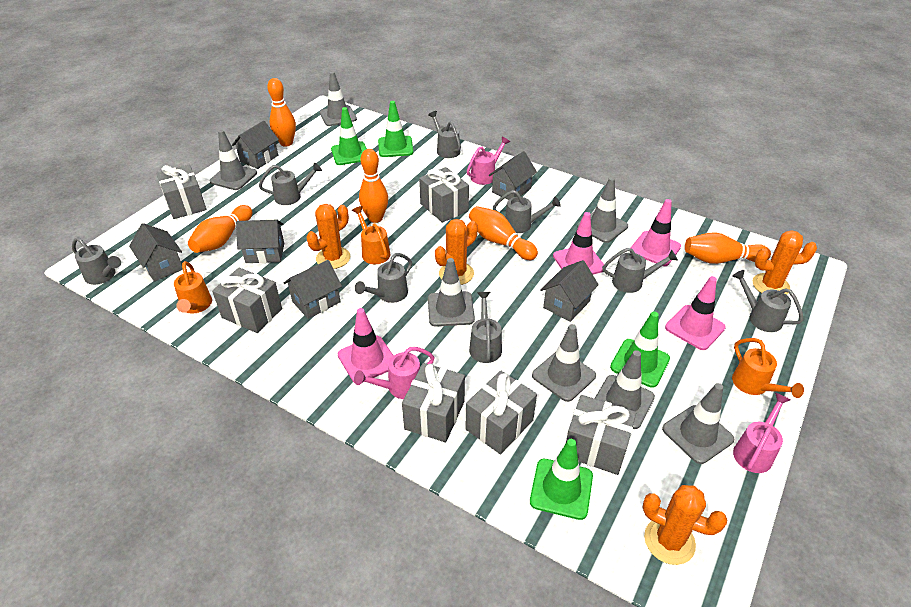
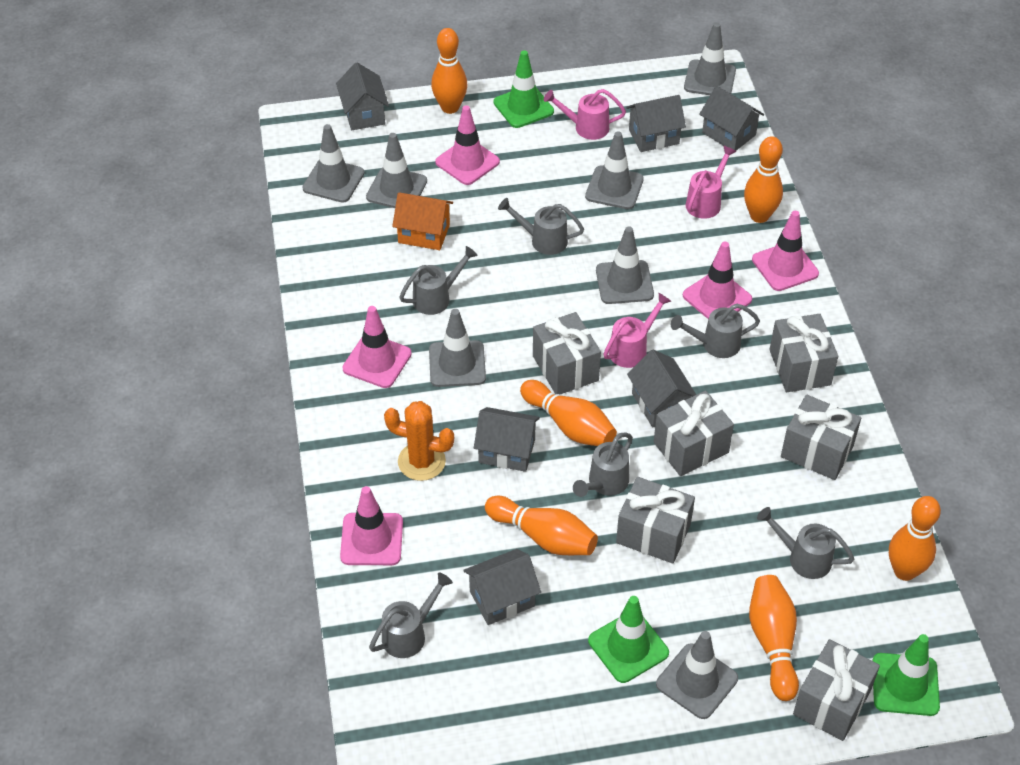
green traffic cone: 4 -> 3
grey watering can: 8 -> 6
orange bowling pin: 5 -> 6
orange cactus: 4 -> 1
orange house: 0 -> 1
orange watering can: 3 -> 0
pink traffic cone: 4 -> 5

